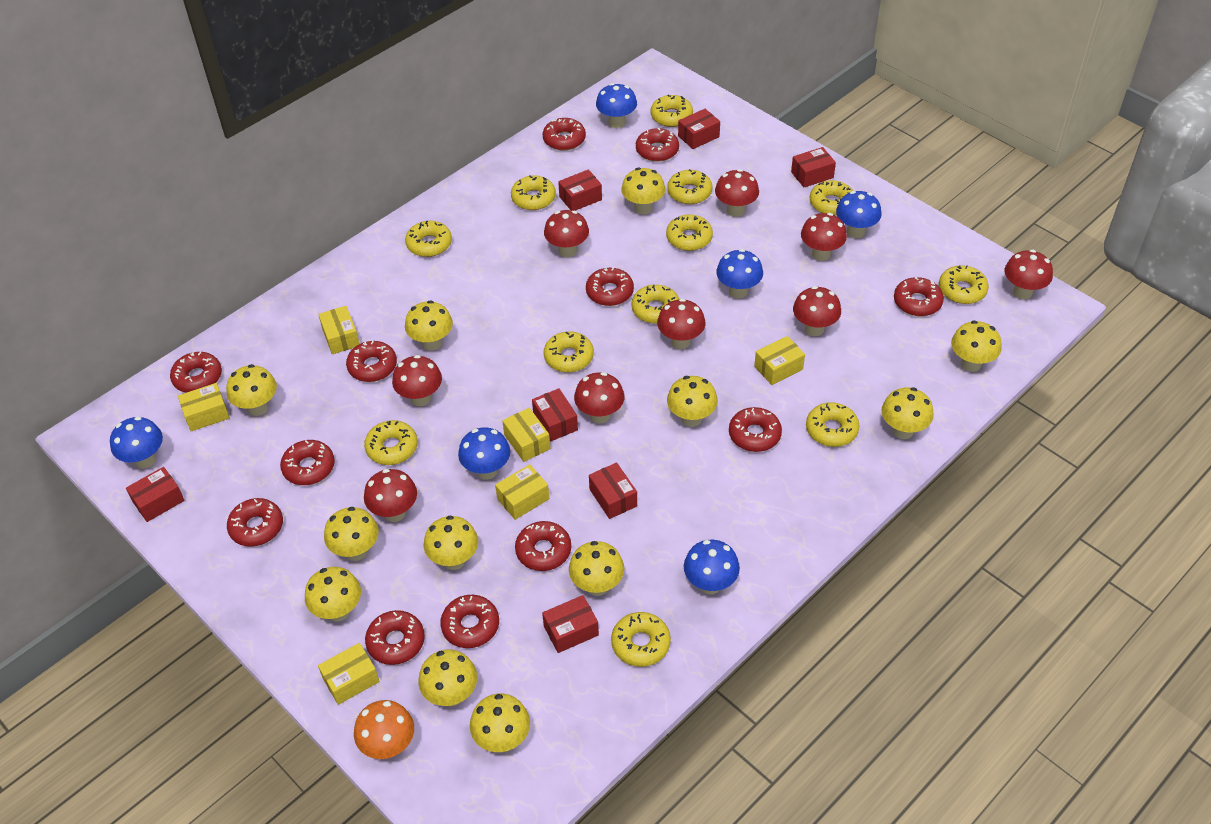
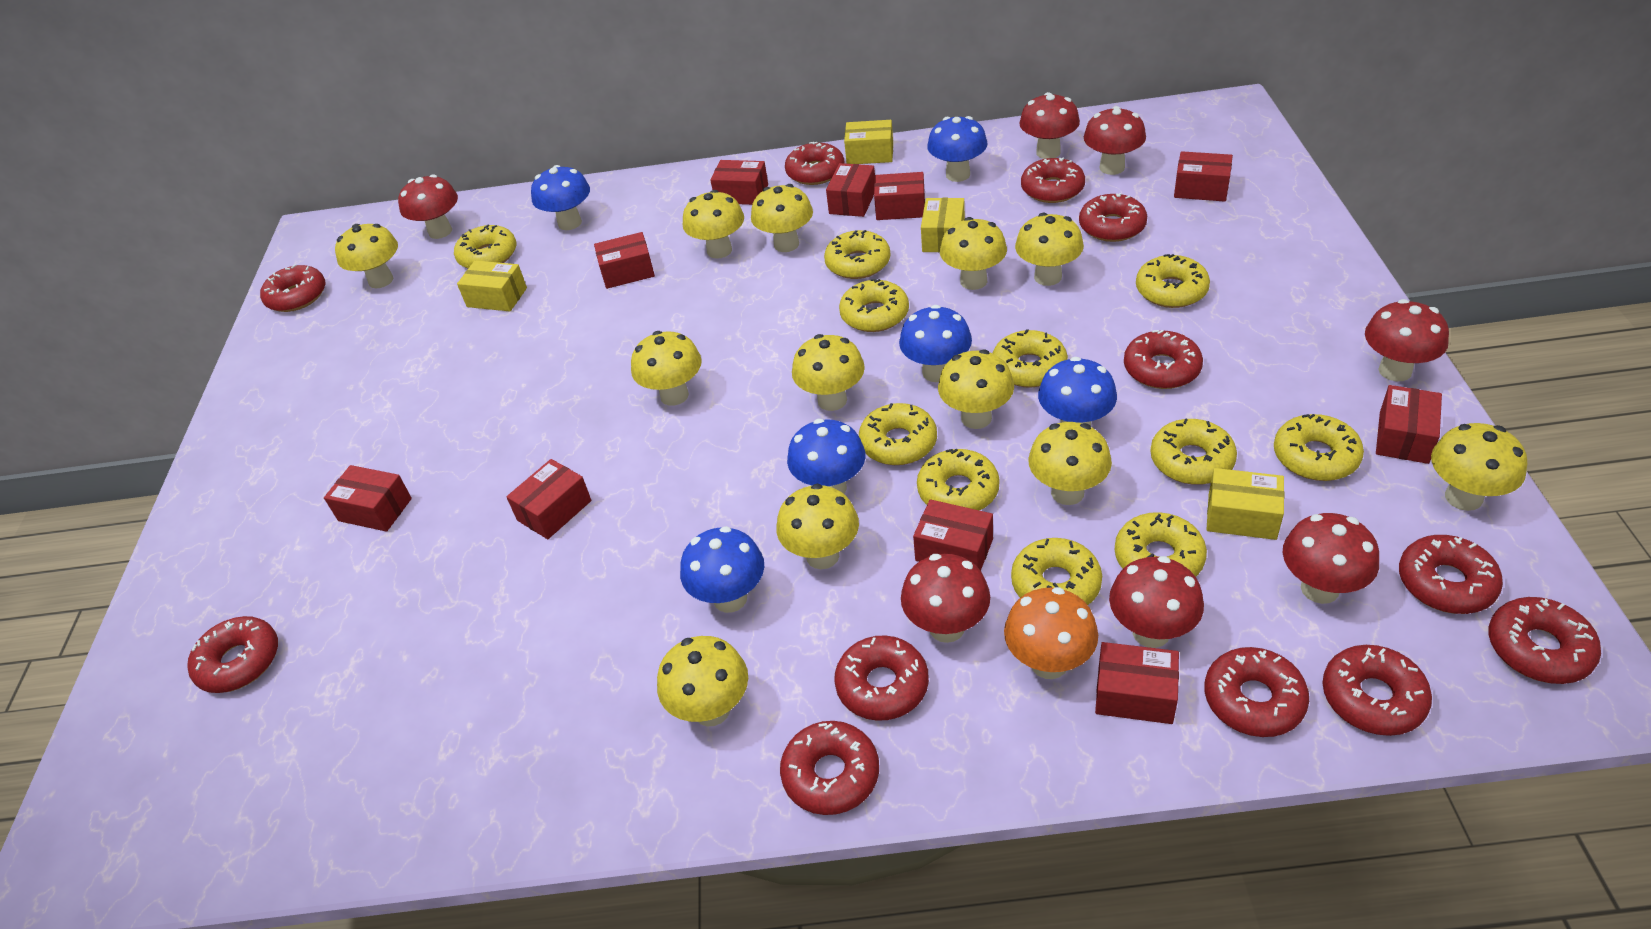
red box: 7 -> 10
red mushroom: 9 -> 7
yellow box: 6 -> 4
yellow donut: 12 -> 11

